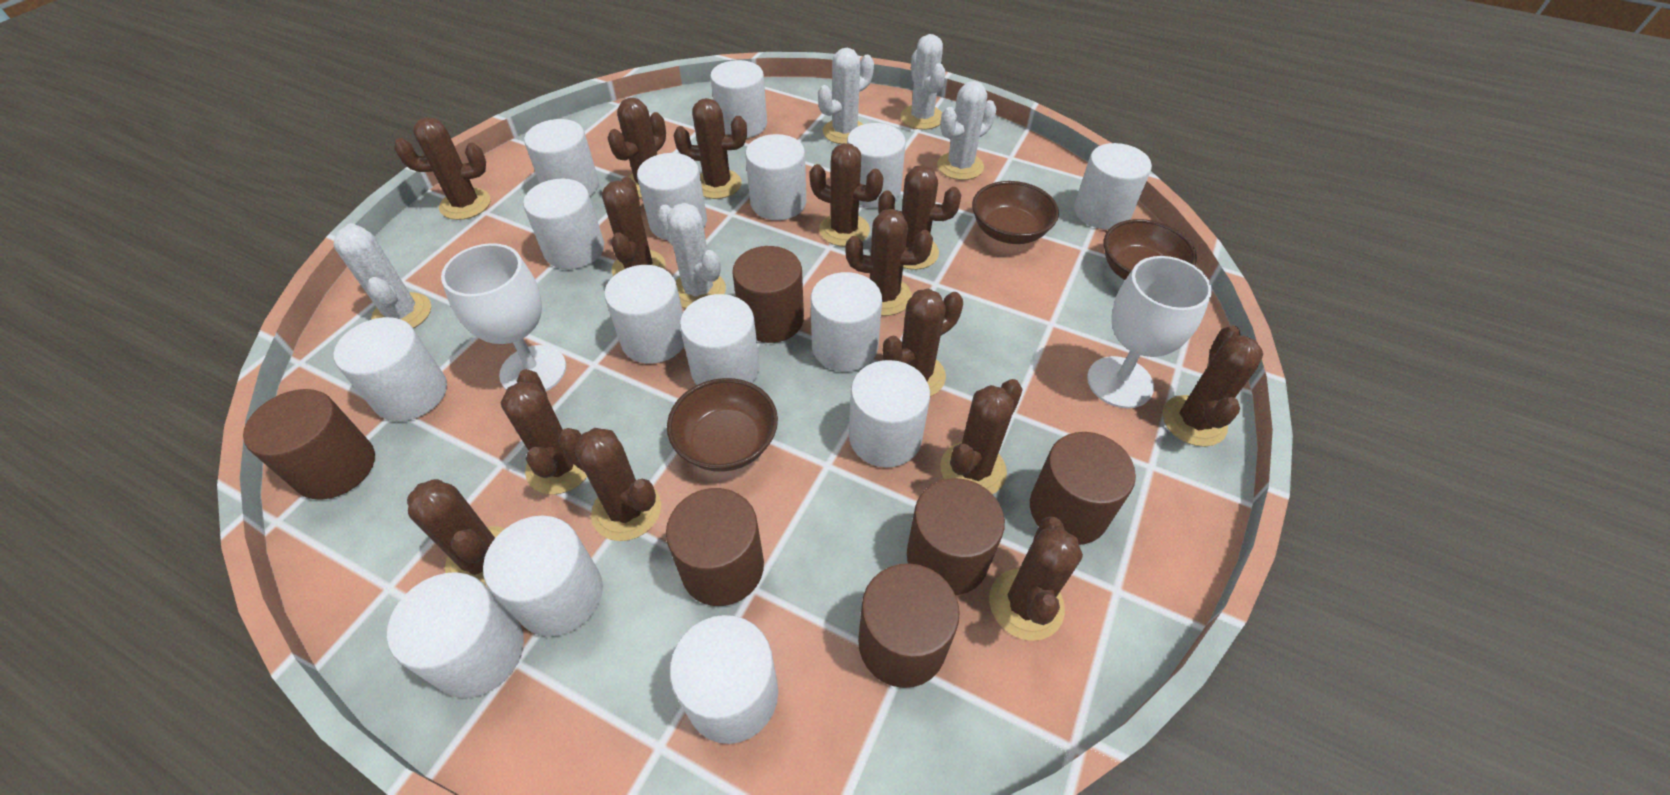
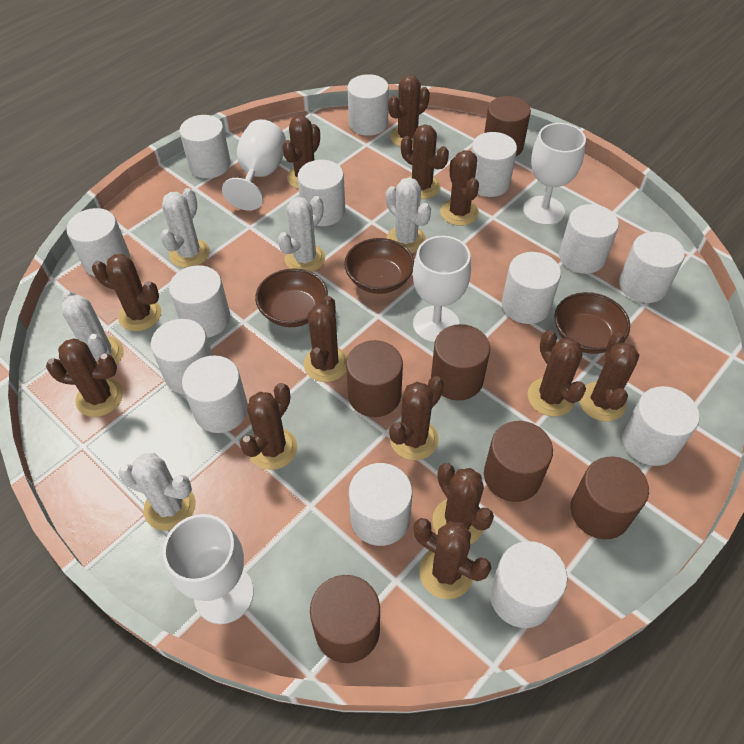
brown cactus: 14 -> 13
white cylinder: 15 -> 14
white goblet: 2 -> 4

